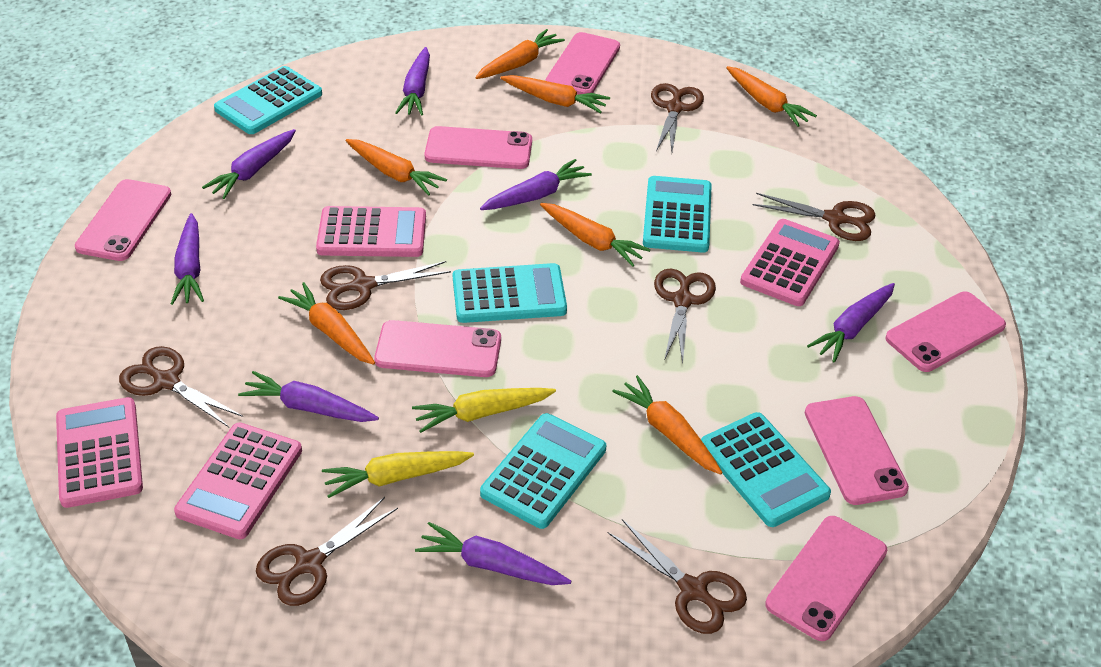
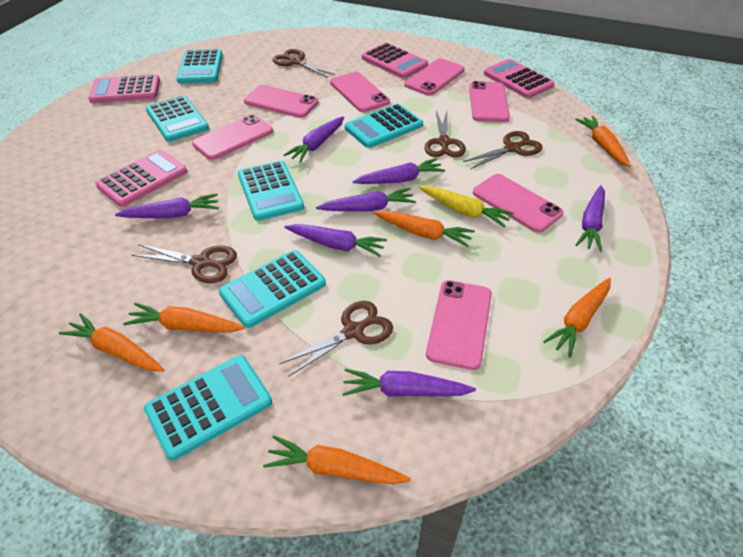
brown scissors: 7 -> 5
orange carrot: 7 -> 6
turquoise calculator: 5 -> 6
yellow carrot: 2 -> 1

